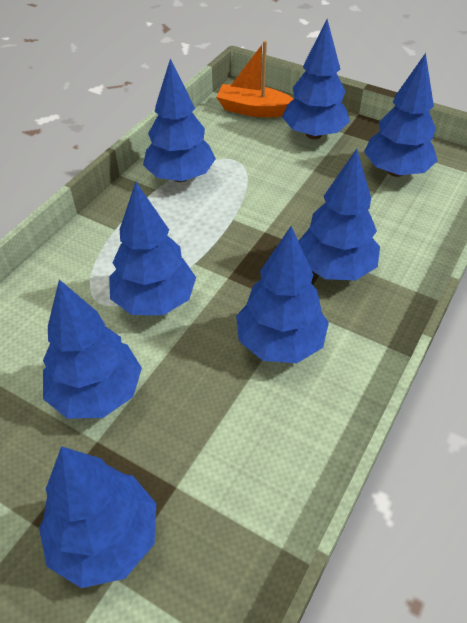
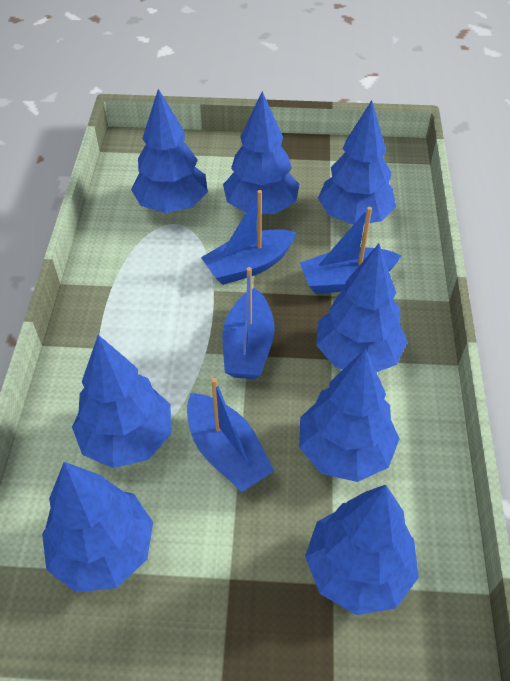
blue boat: 0 -> 4
orange boat: 1 -> 0

